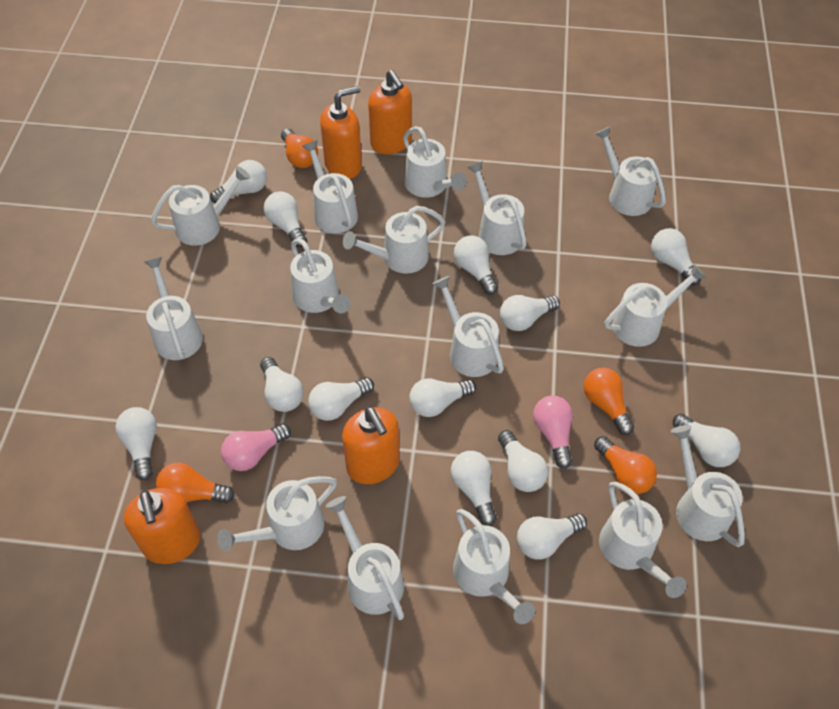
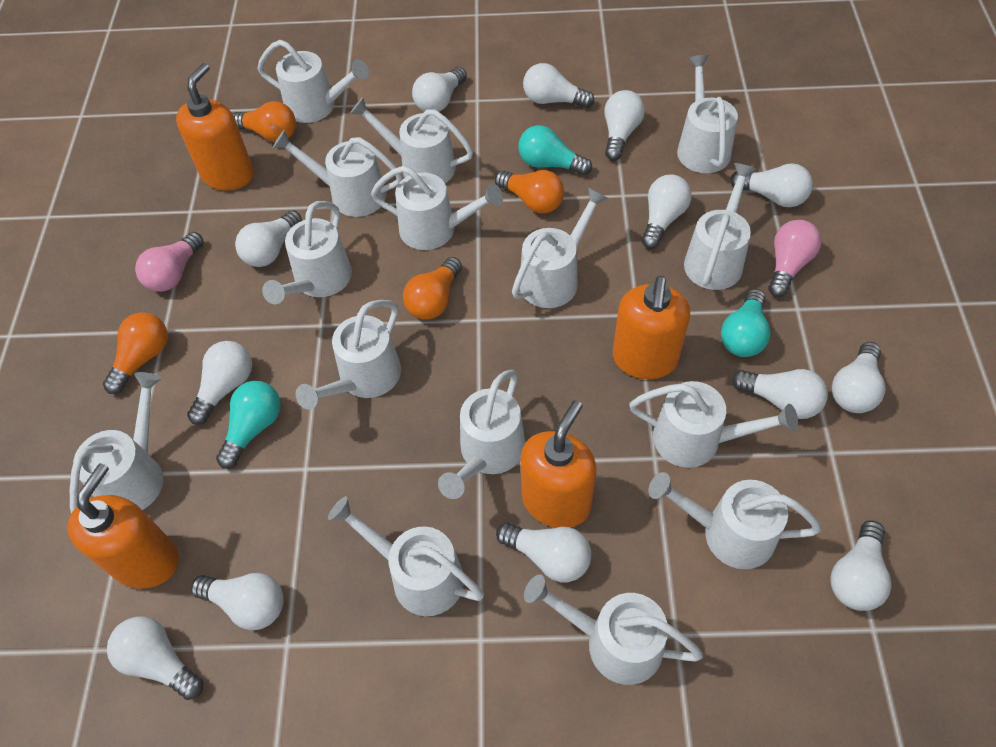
turquoise light bulb: 0 -> 3

